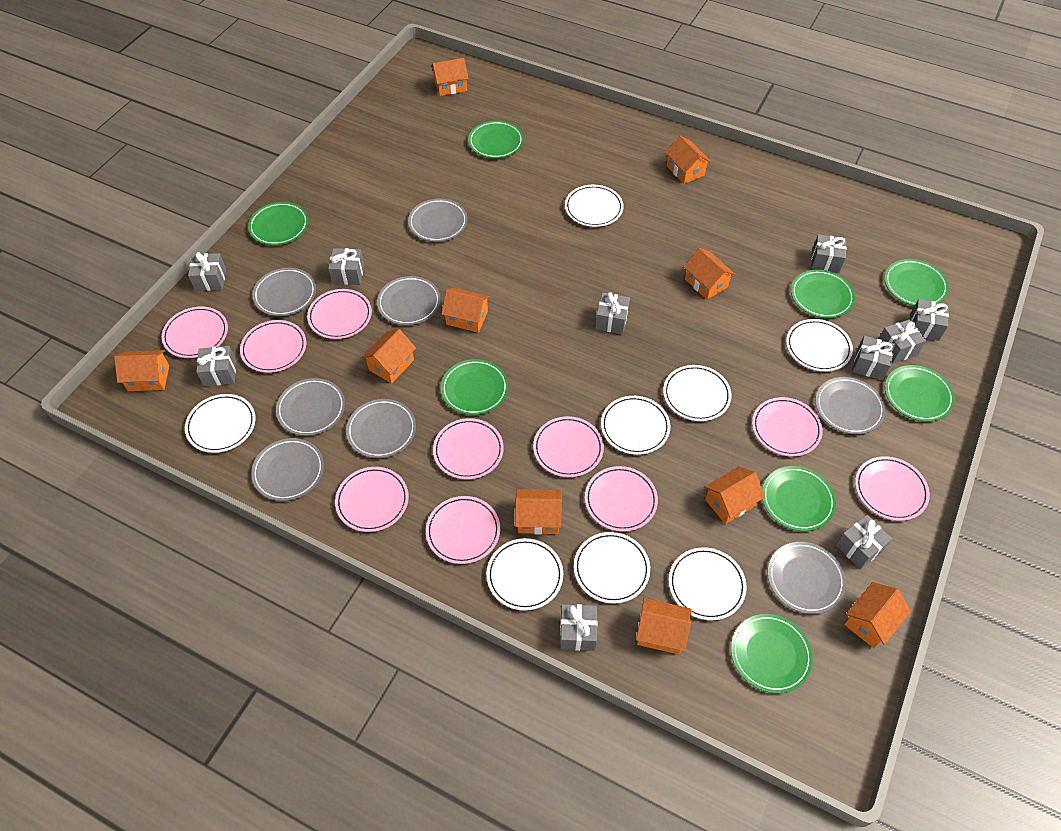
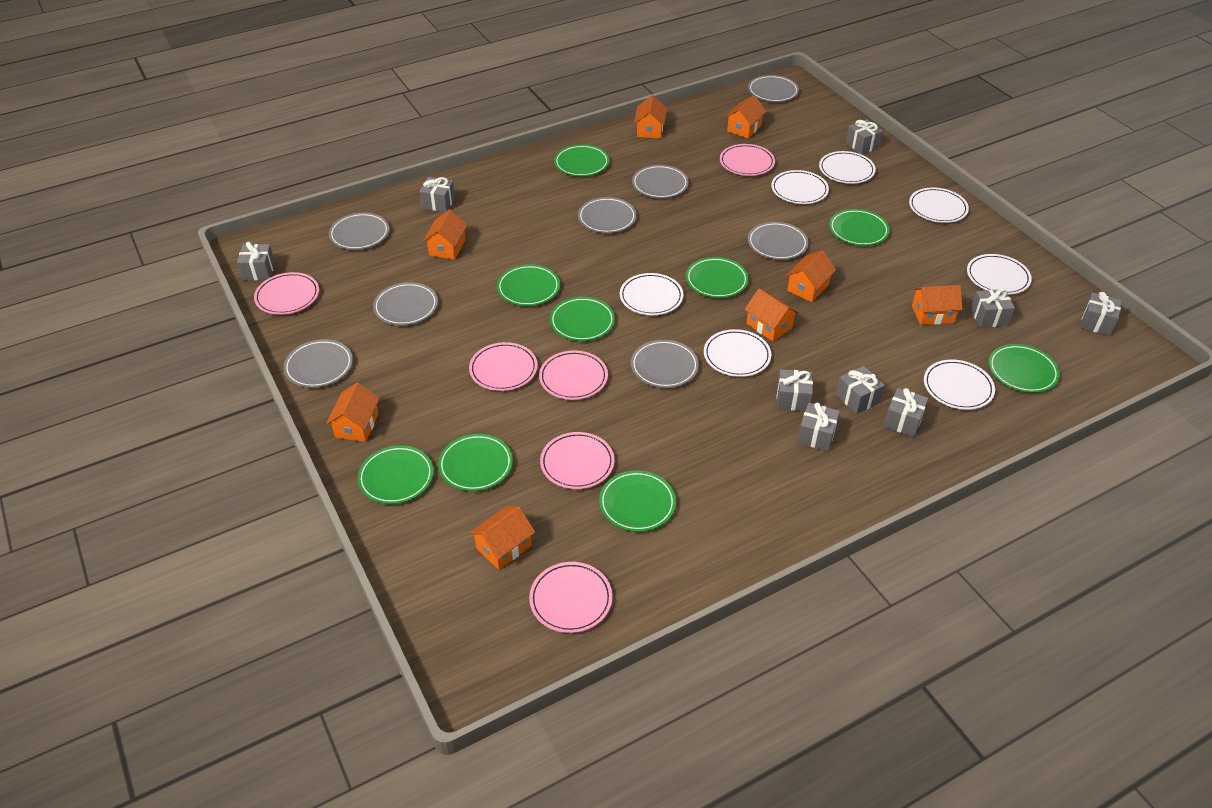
green plate: 8 -> 9
grey gift: 10 -> 9
orange house: 10 -> 8
pink plate: 10 -> 6
white plate: 8 -> 7

